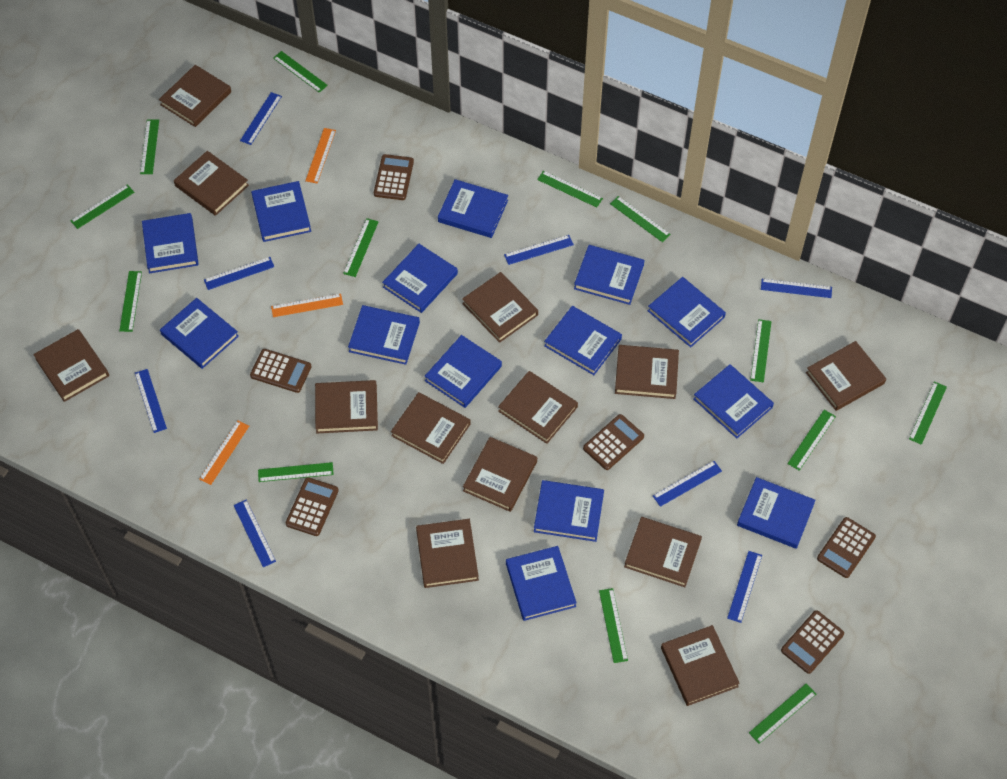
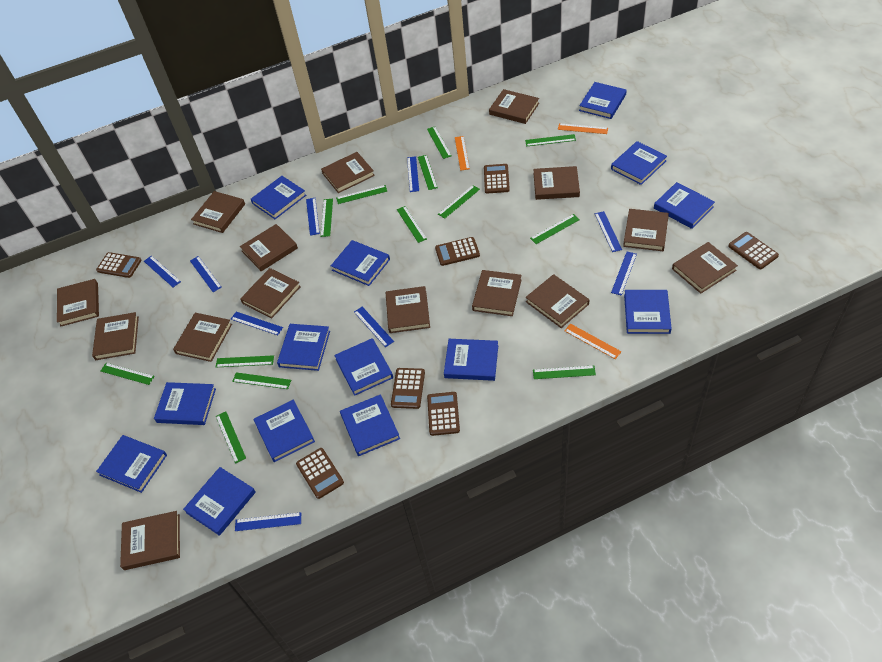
blue ruler: 8 -> 9
brown book: 13 -> 15
brown calculator: 6 -> 7

